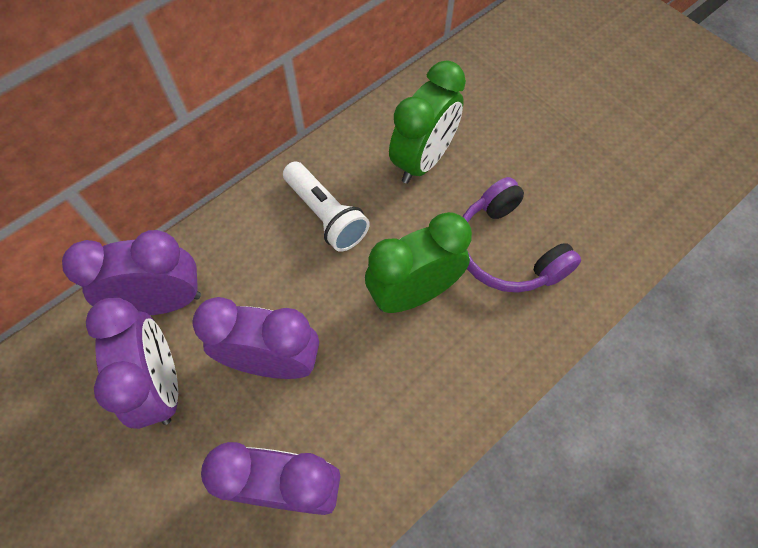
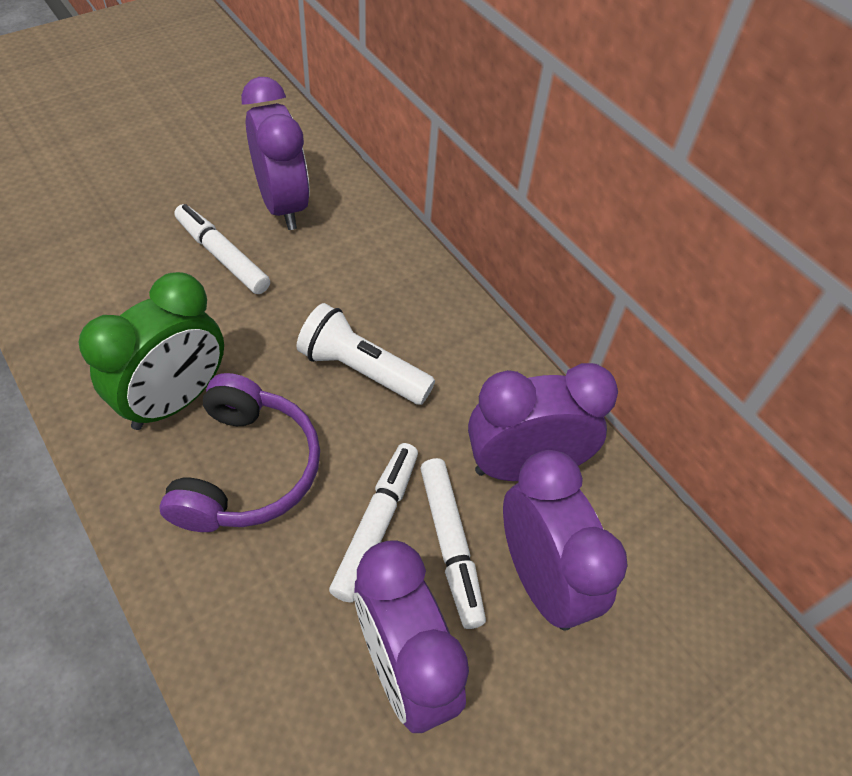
green clock: 2 -> 1
white marker: 0 -> 3

